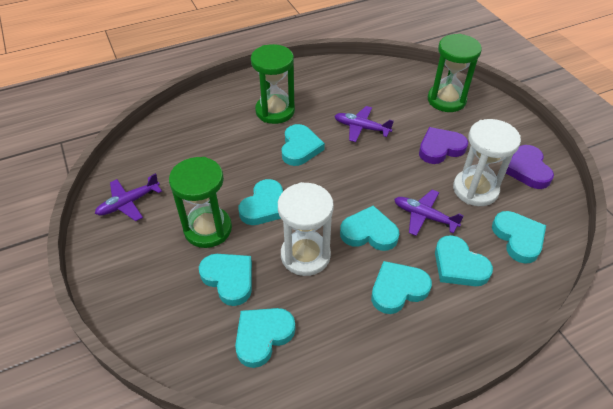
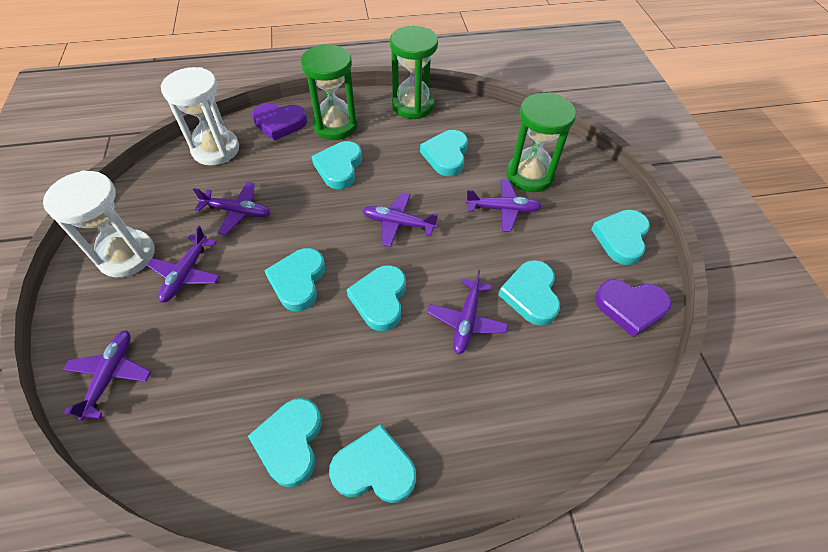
purple plane: 3 -> 6

